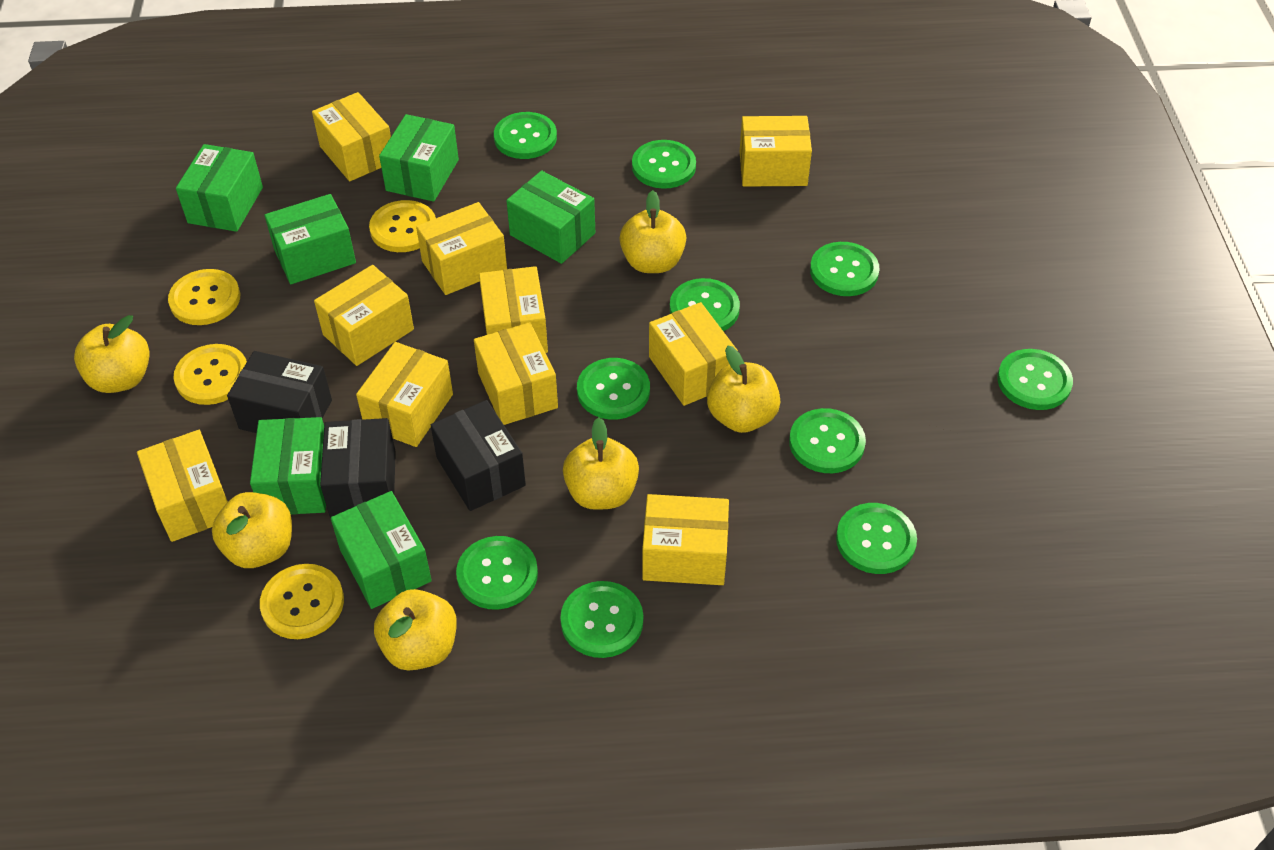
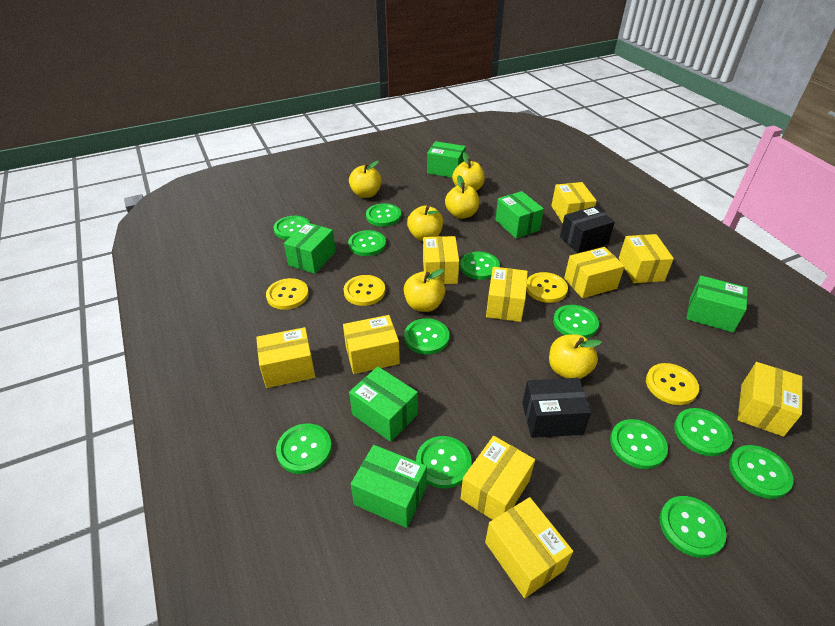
black box: 3 -> 2
green button: 10 -> 12

